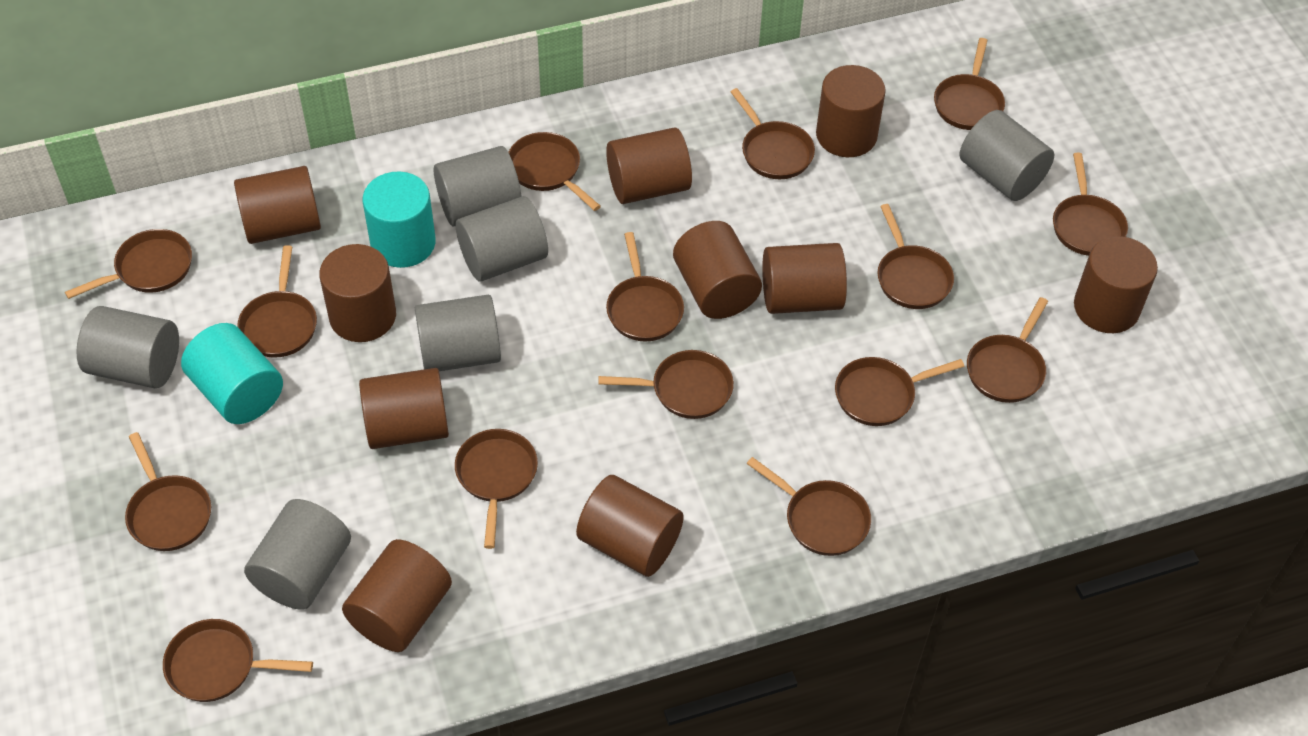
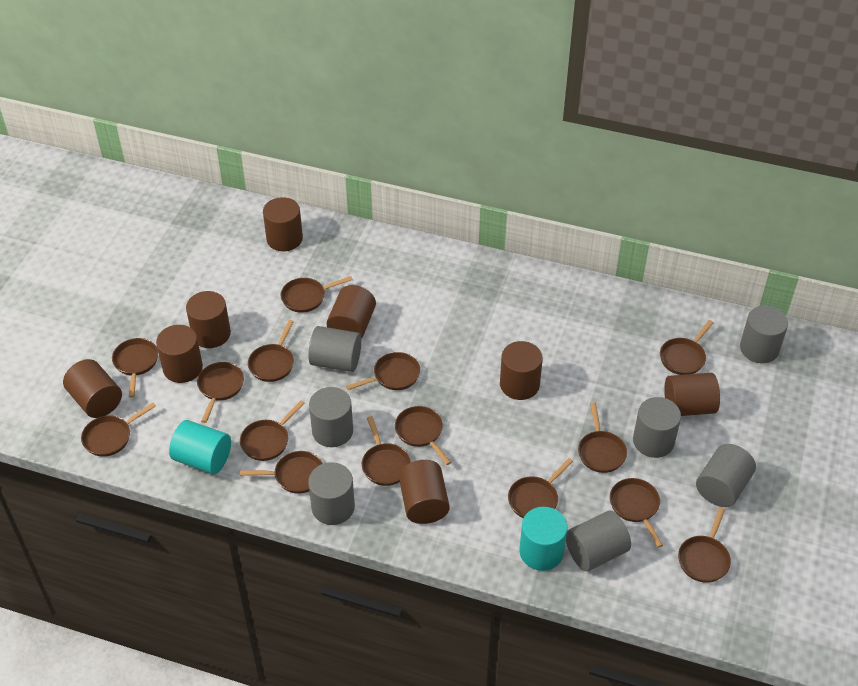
brown cylinder: 10 -> 8
grey cylinder: 6 -> 7

